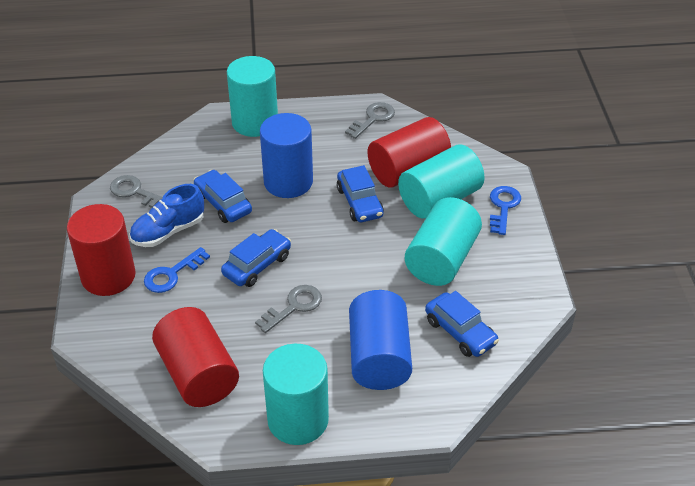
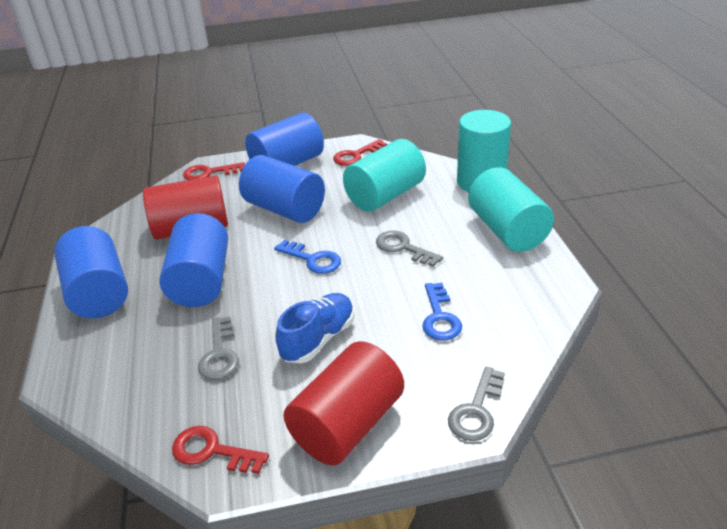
blue car: 4 -> 0
blue cylinder: 2 -> 4
red cylinder: 3 -> 2
red key: 0 -> 3
turquoise cylinder: 4 -> 3

